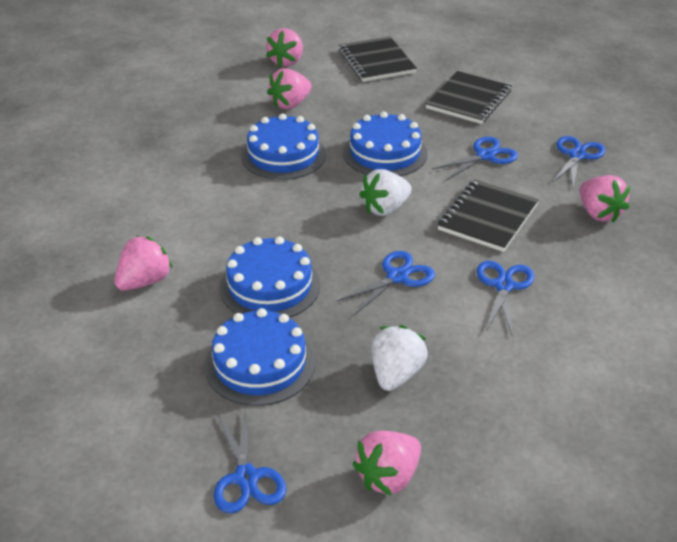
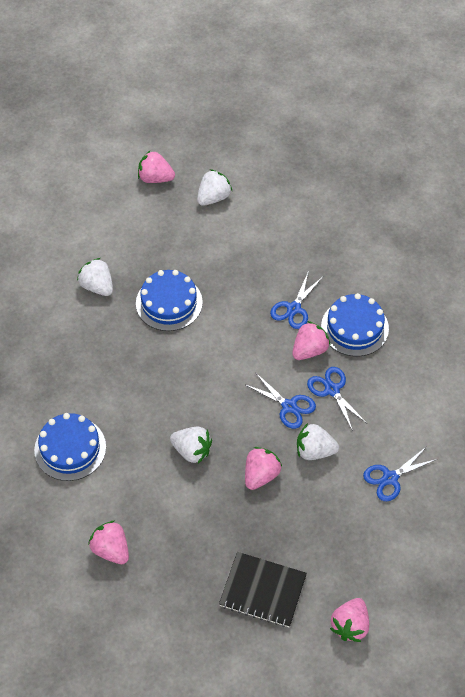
black notebook: 3 -> 1
blue cake: 4 -> 3
blue scissors: 5 -> 4
white strawberry: 2 -> 4

